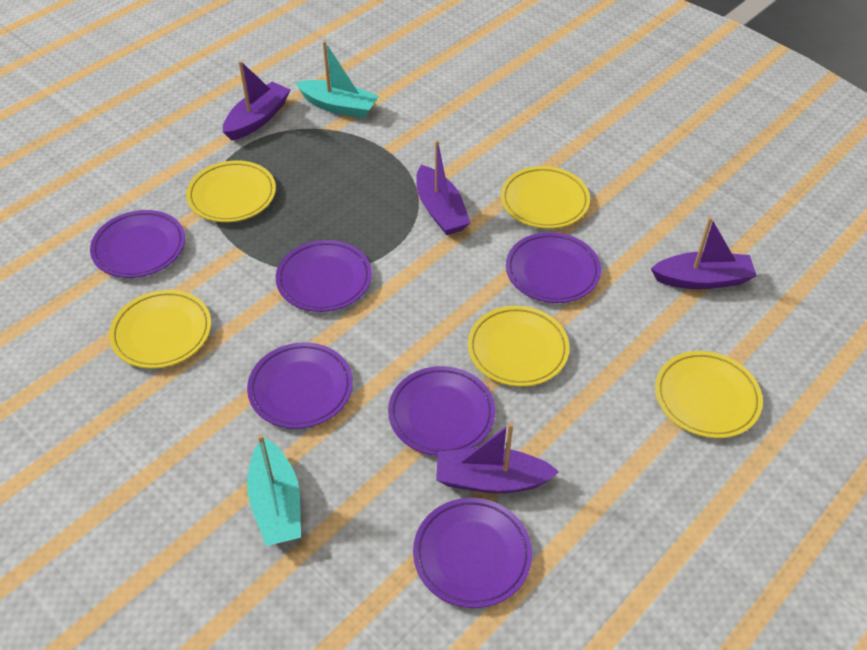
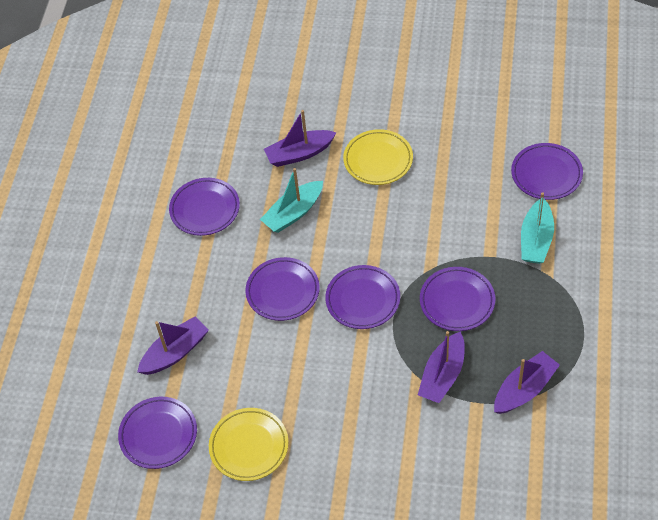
yellow plate: 5 -> 2

